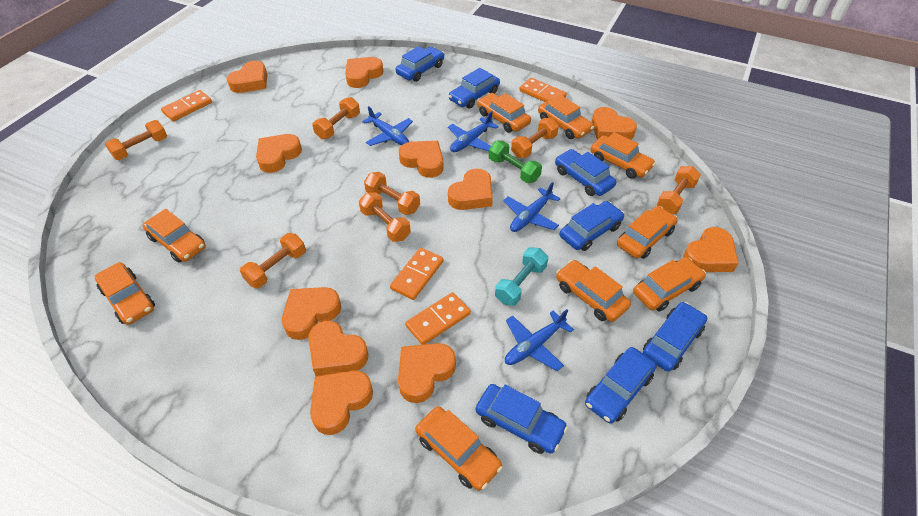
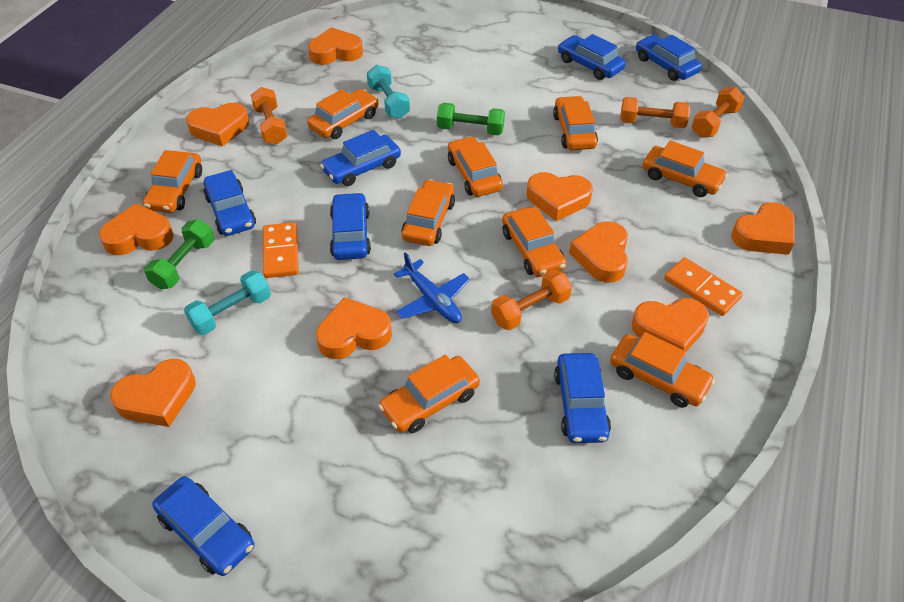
blue plane: 4 -> 1
green dumbbell: 1 -> 2
orange domino: 4 -> 2
orange dumbbell: 7 -> 4
orange heart: 11 -> 9
turquoise dumbbell: 1 -> 2

